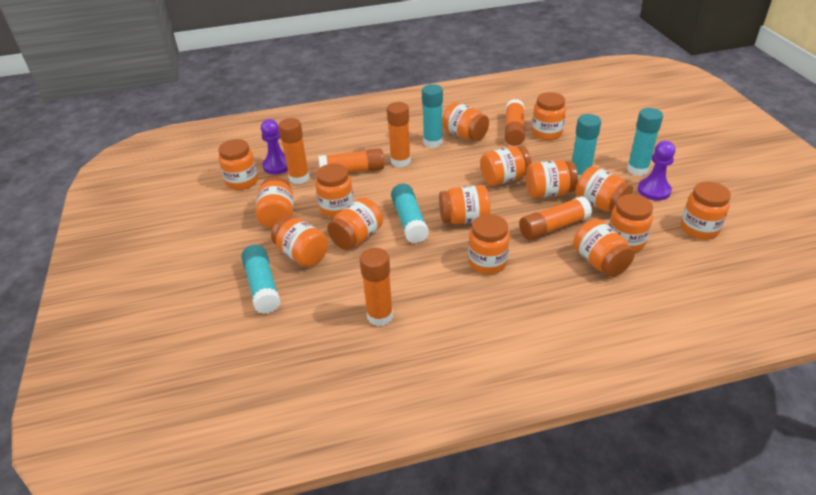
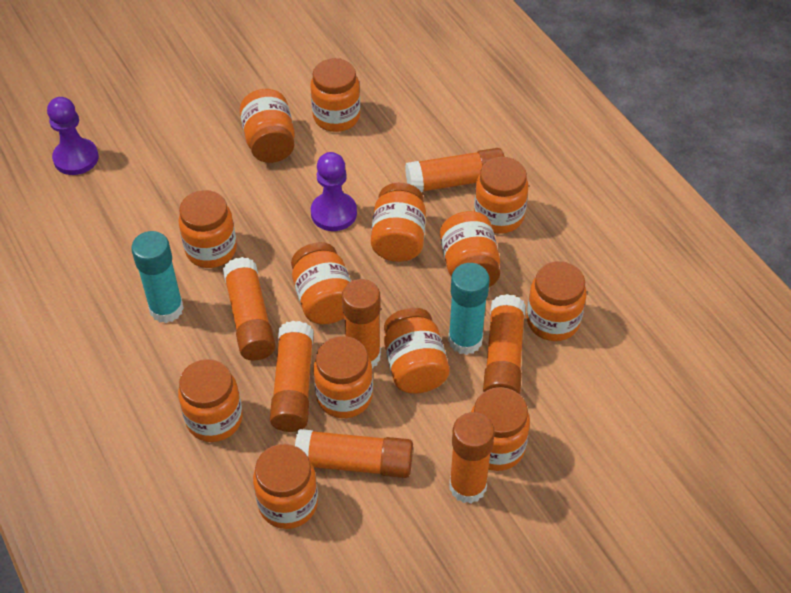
orange glue stick: 6 -> 7
orange jar: 15 -> 13
turquoise glue stick: 5 -> 2

